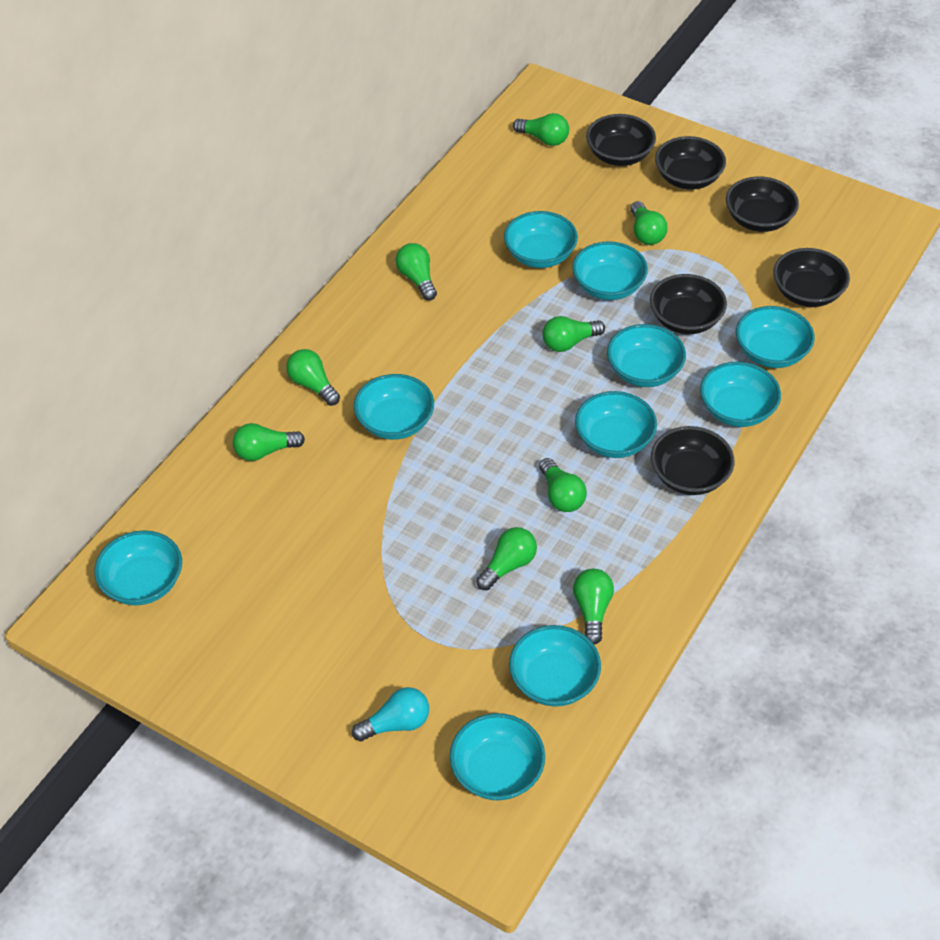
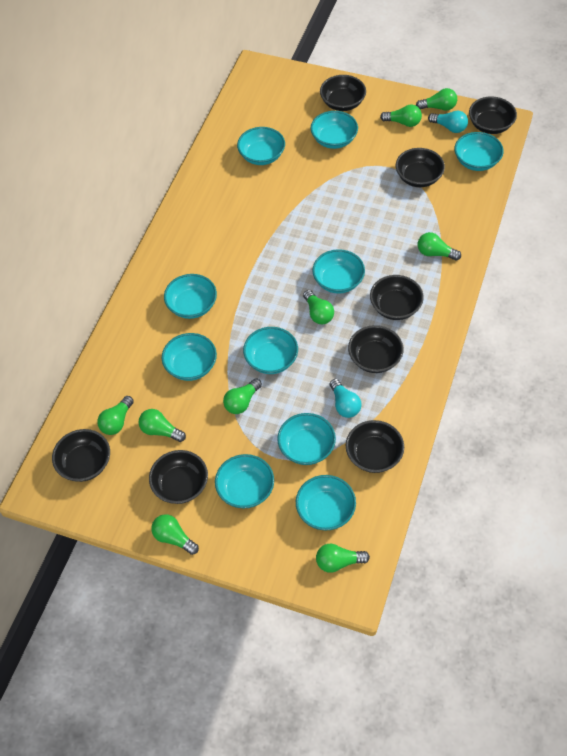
black bowl: 6 -> 8
turquoise light bulb: 1 -> 2

